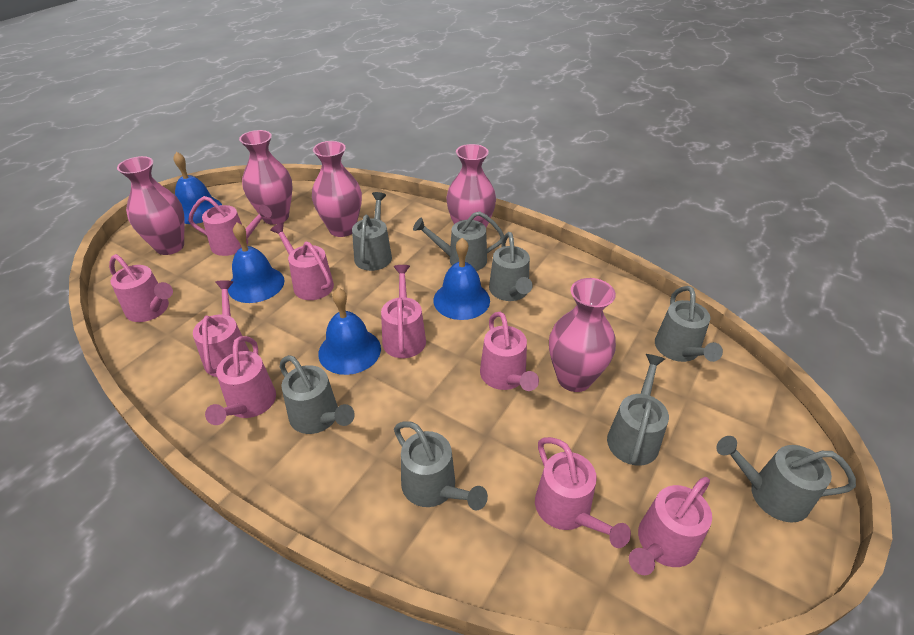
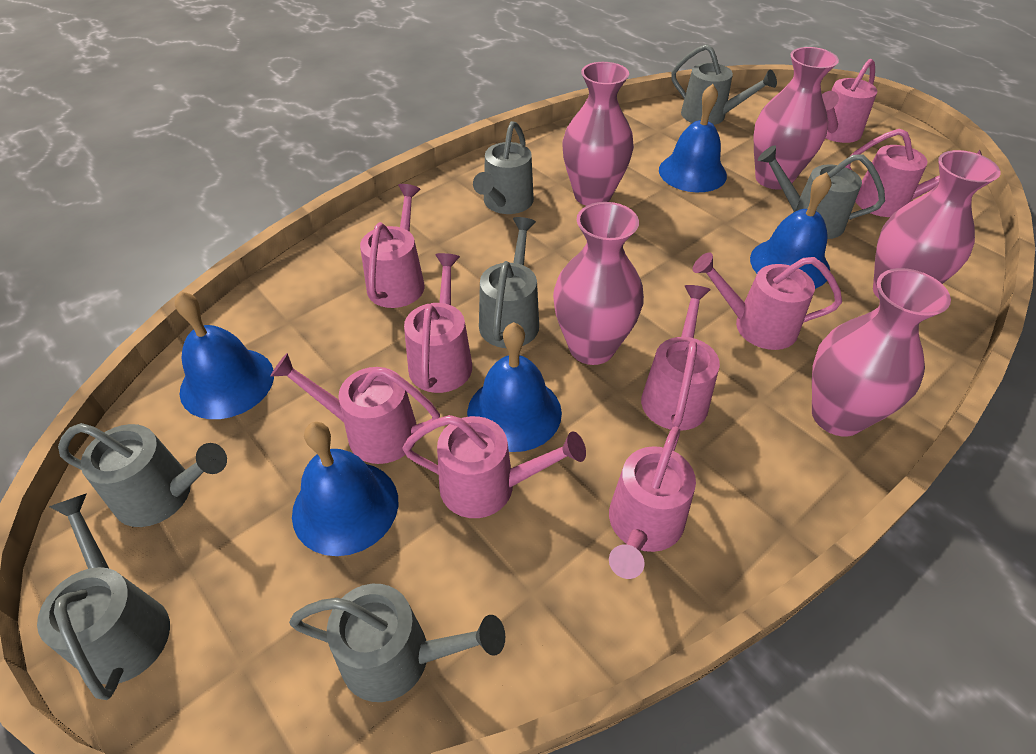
blue bell: 4 -> 5
grey watering can: 8 -> 7

